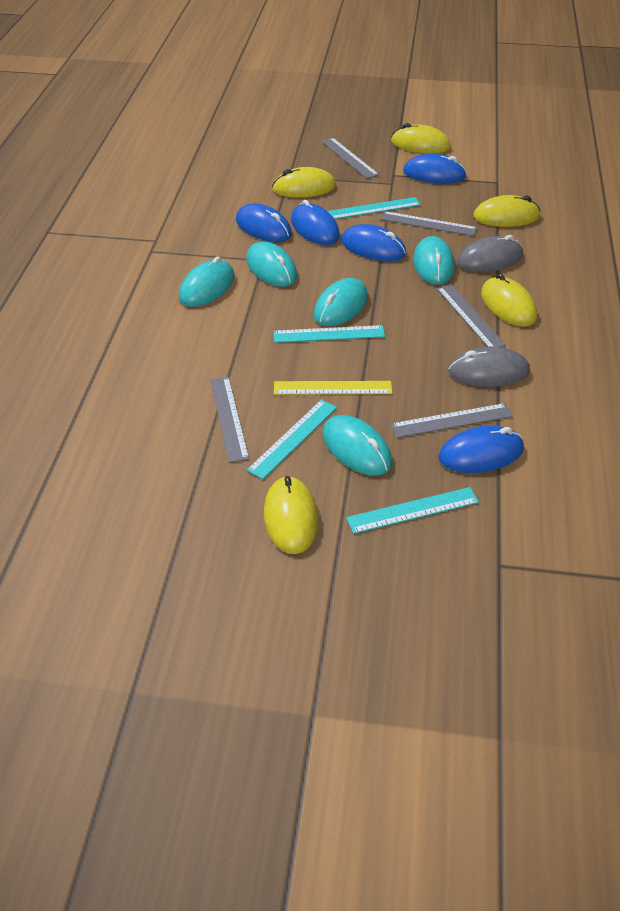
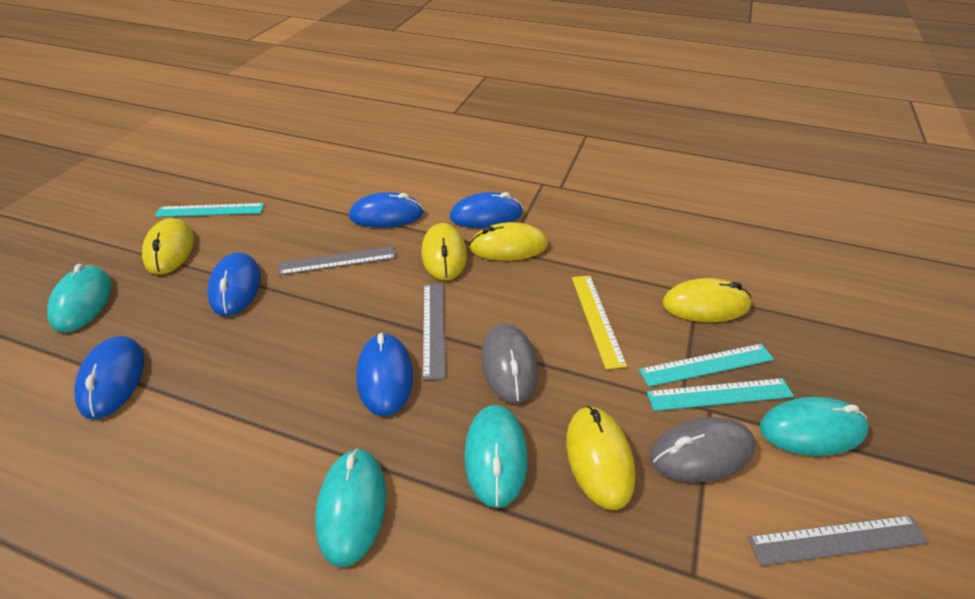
grey ruler: 5 -> 3
turquoise mouse: 5 -> 4
turquoise ruler: 4 -> 3

